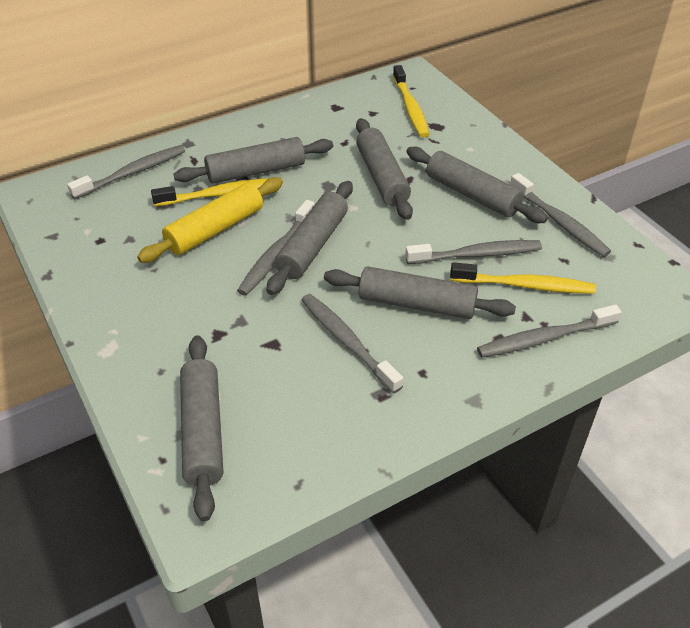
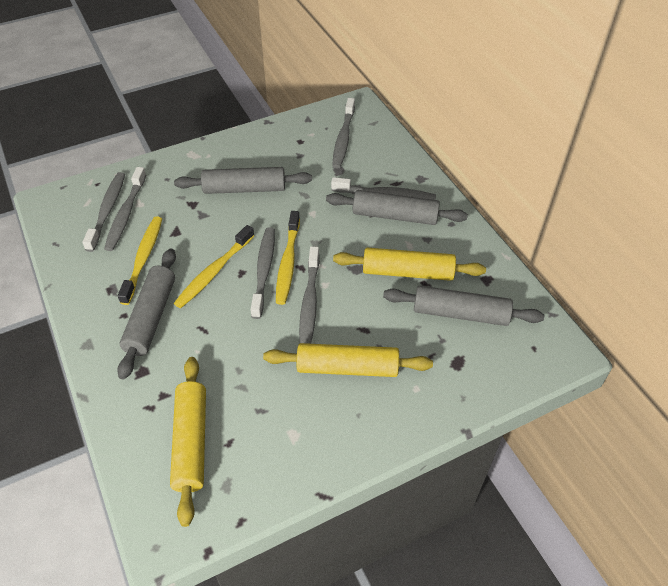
grey rolling pin: 6 -> 4
yellow rolling pin: 1 -> 3

